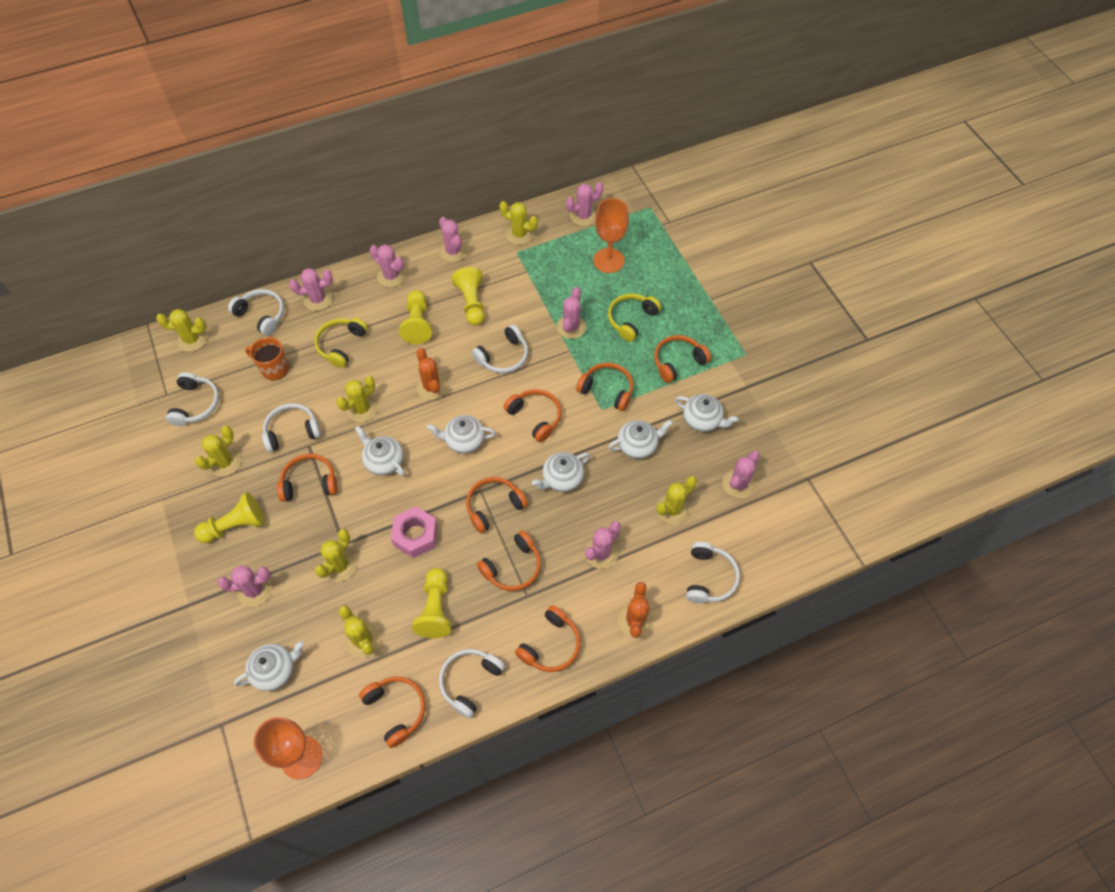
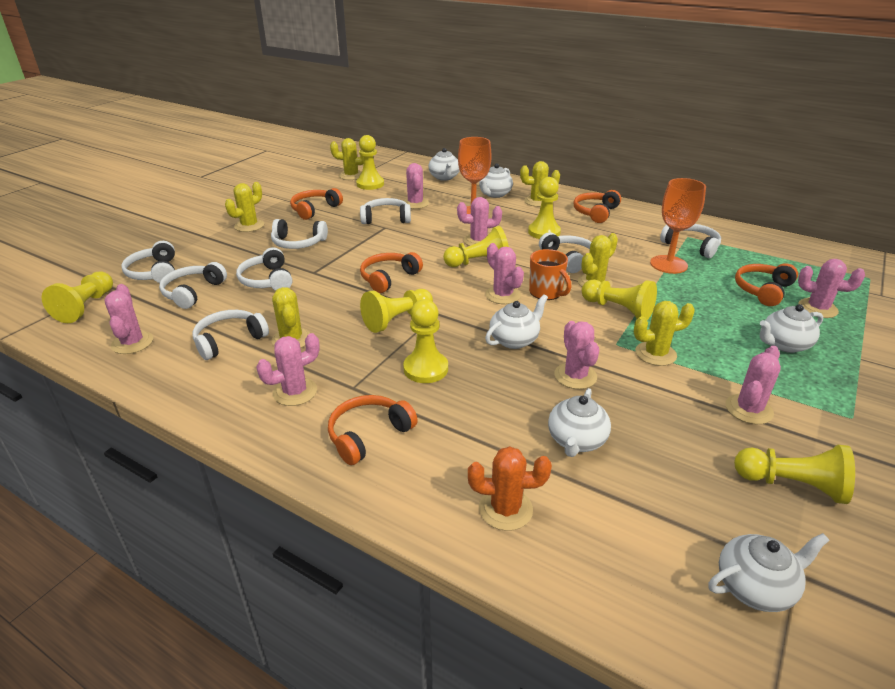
orange cactus: 2 -> 1
orange headphones: 8 -> 5
pink nut: 1 -> 0
white headphones: 6 -> 8
yellow cactus: 7 -> 6
yellow headphones: 2 -> 0
yellow pawn: 4 -> 8

